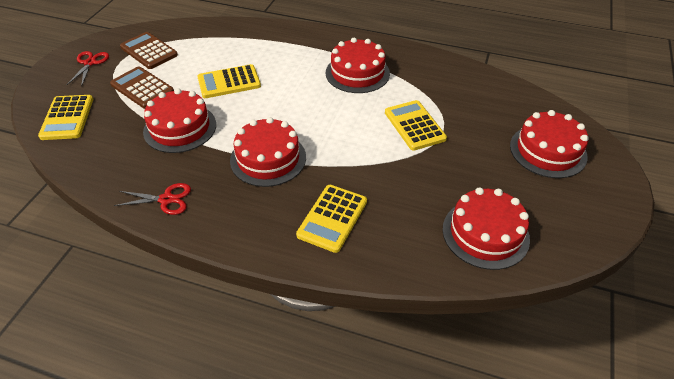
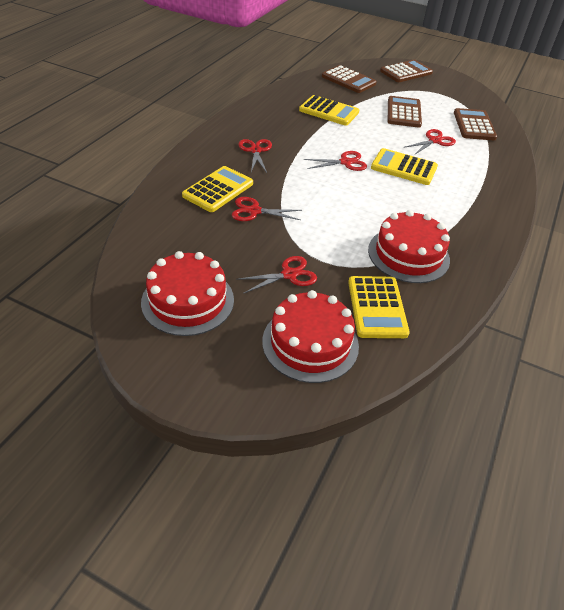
brown calculator: 2 -> 4
red cake: 5 -> 3
red scissors: 2 -> 5

